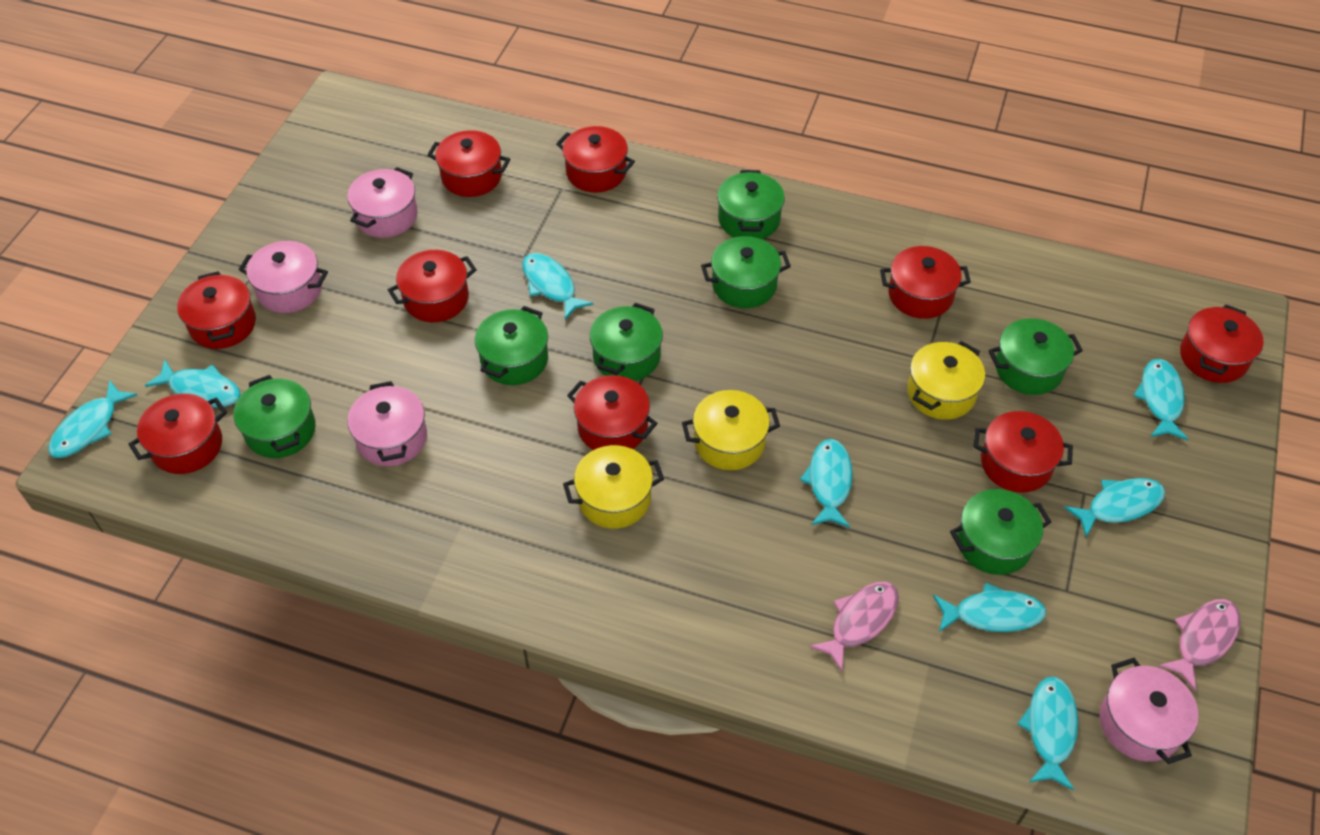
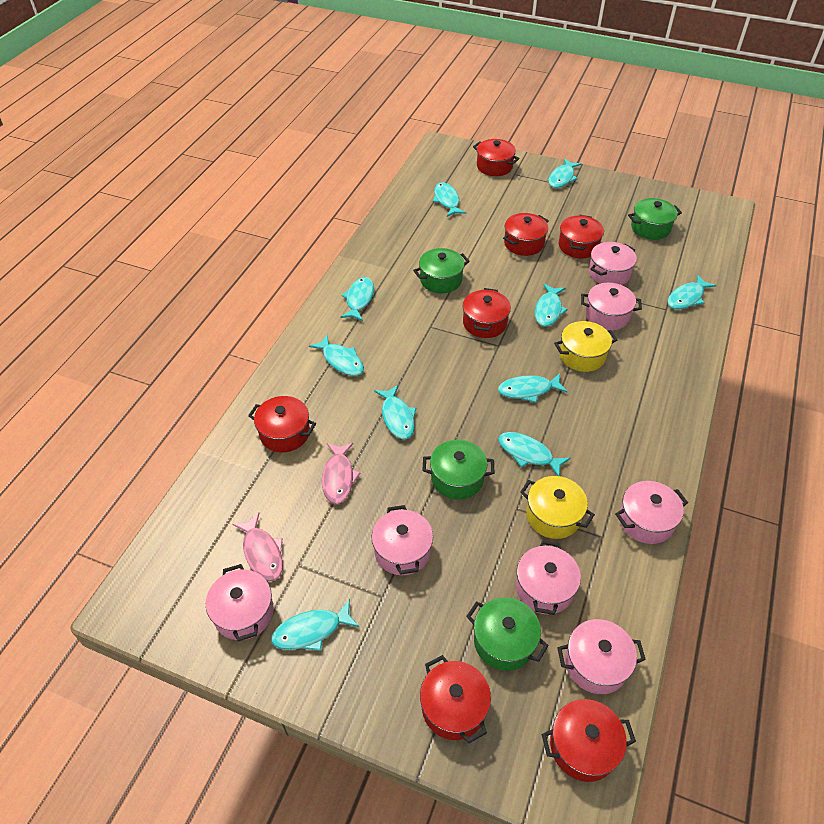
green pot: 7 -> 4
pink pot: 4 -> 7
red pot: 9 -> 7
turquoise fish: 8 -> 10
yellow pot: 3 -> 2

